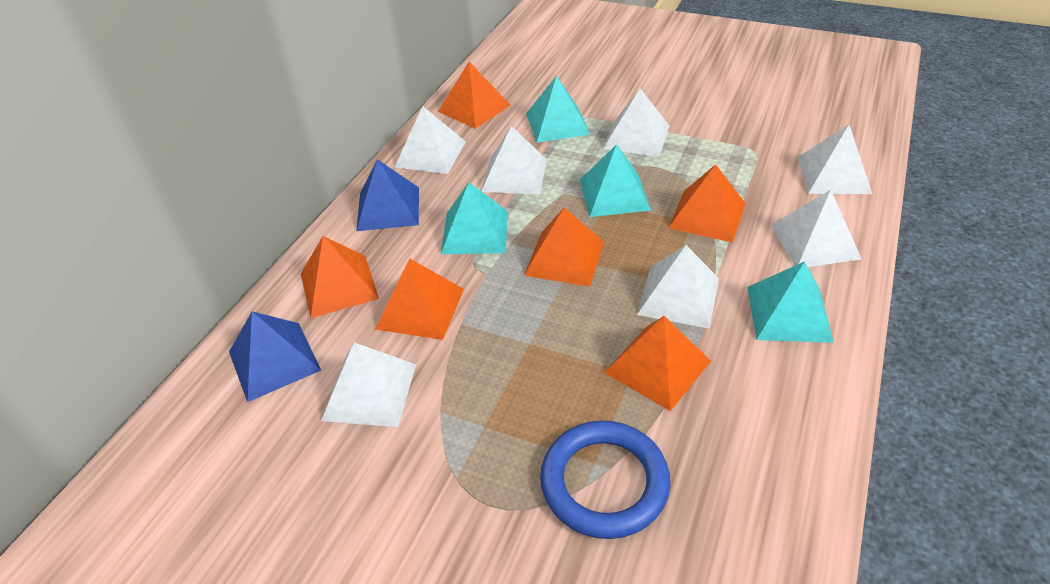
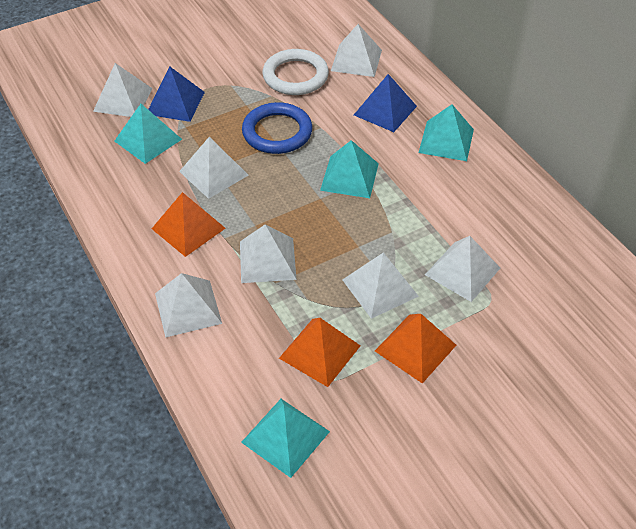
orange pyramid: 6 -> 3
white ring: 0 -> 1

